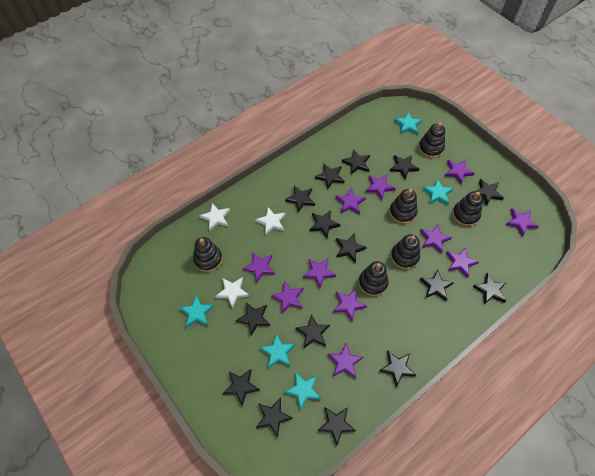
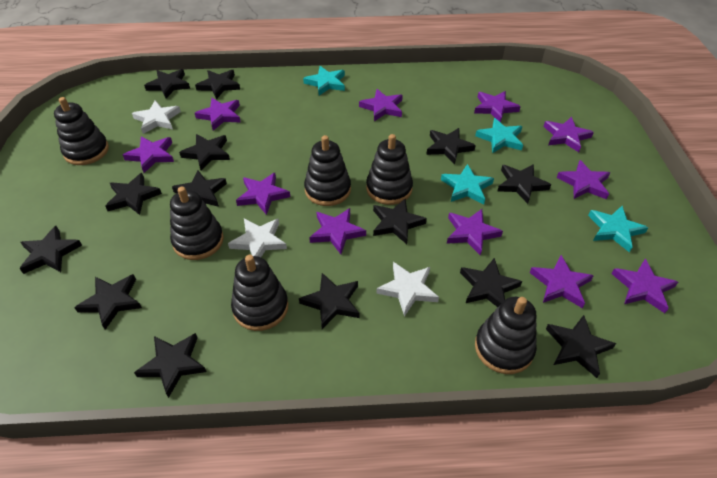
black star: 15 -> 14
turquoise star: 5 -> 4

